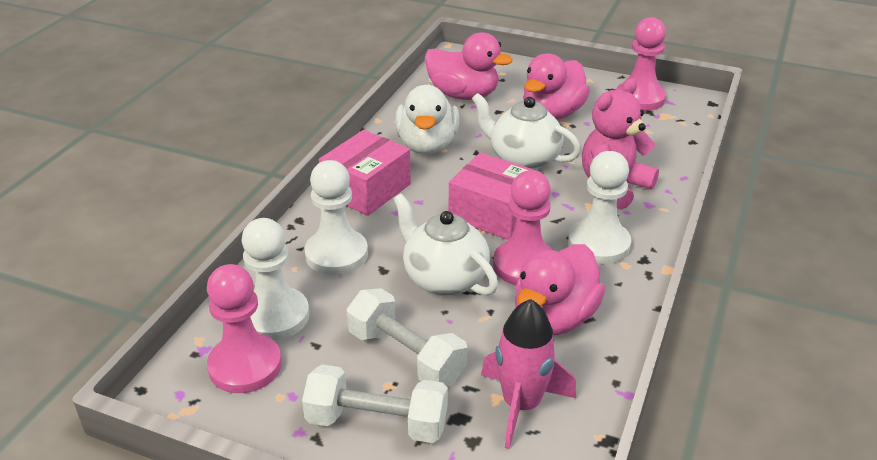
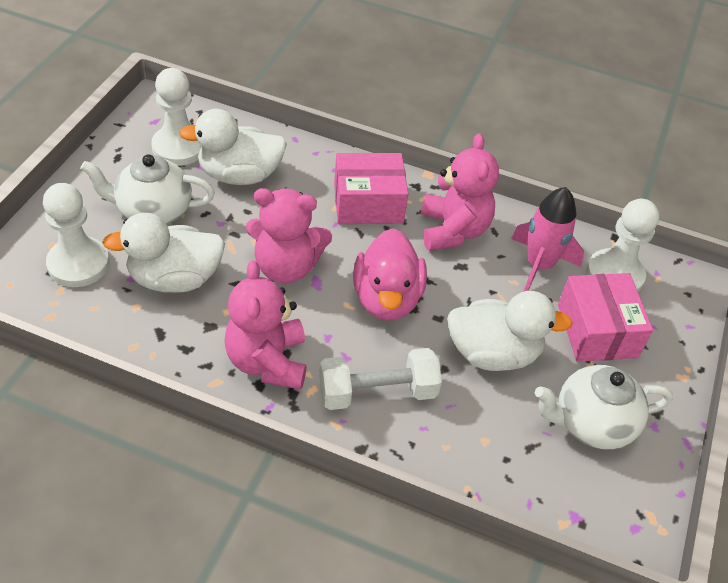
pink duck: 3 -> 1
pink pawn: 3 -> 0
pink teddy bear: 1 -> 3
white duck: 1 -> 3
white dumbbell: 2 -> 1

